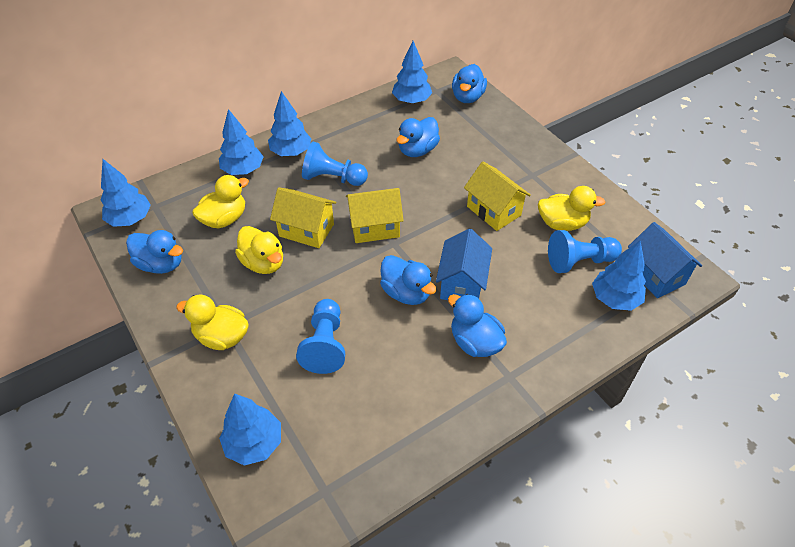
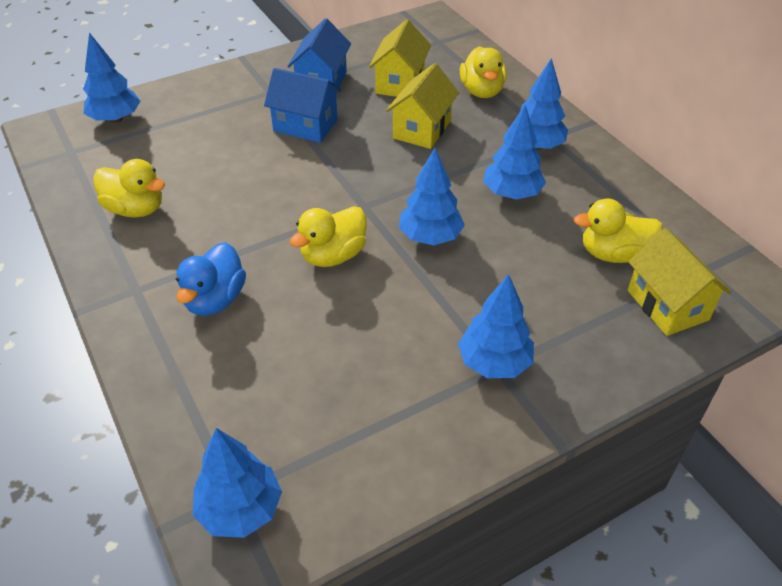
blue duck: 5 -> 1
blue pawn: 3 -> 0

